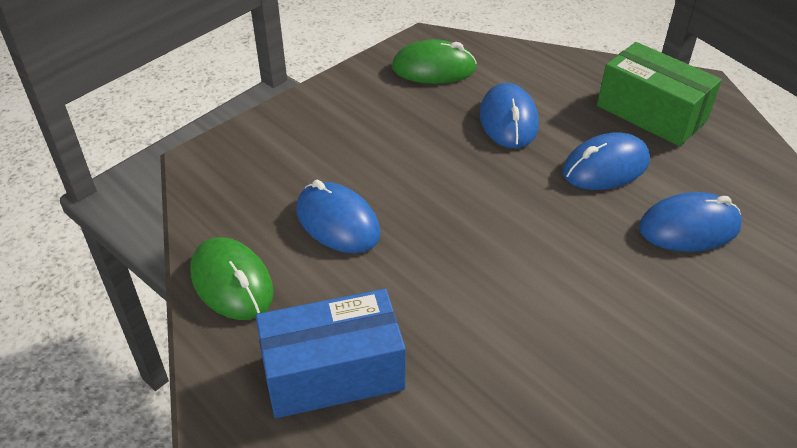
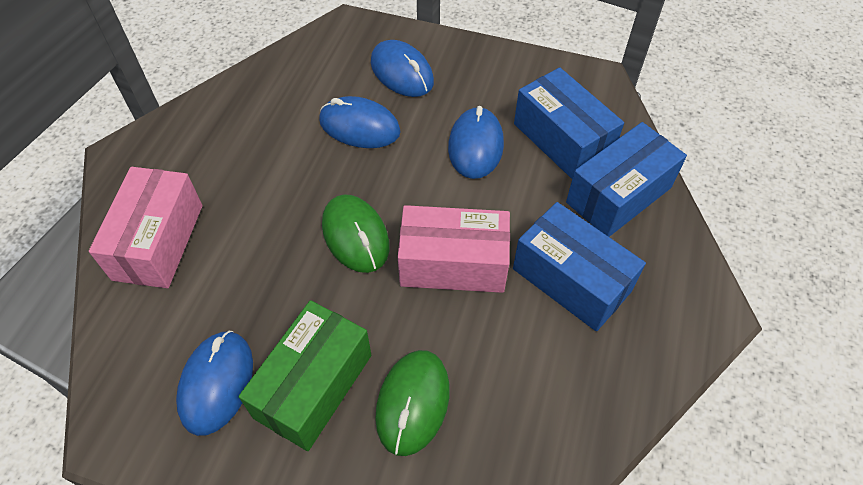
blue box: 1 -> 3
pink box: 0 -> 2

